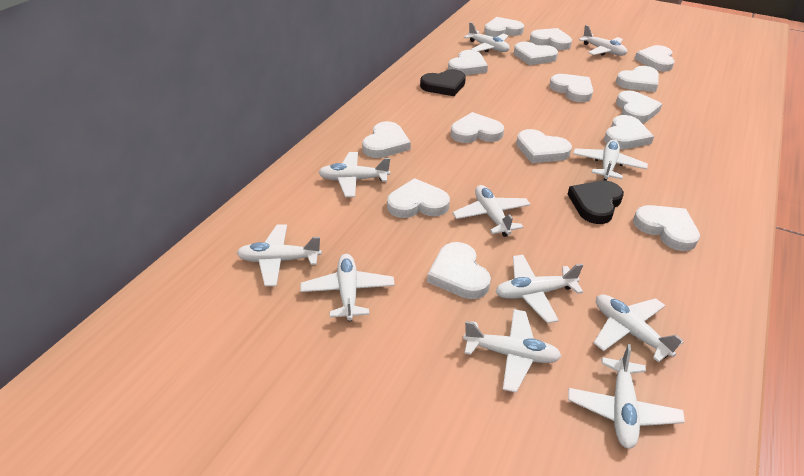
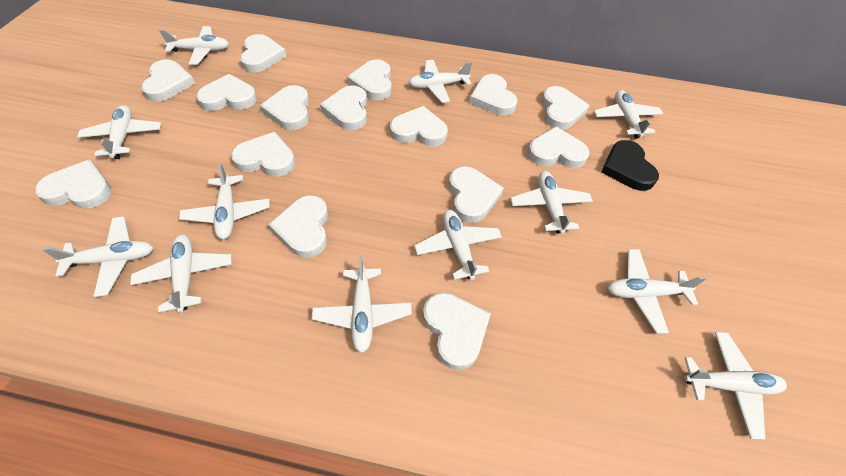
black heart: 2 -> 1
white plane: 11 -> 12

